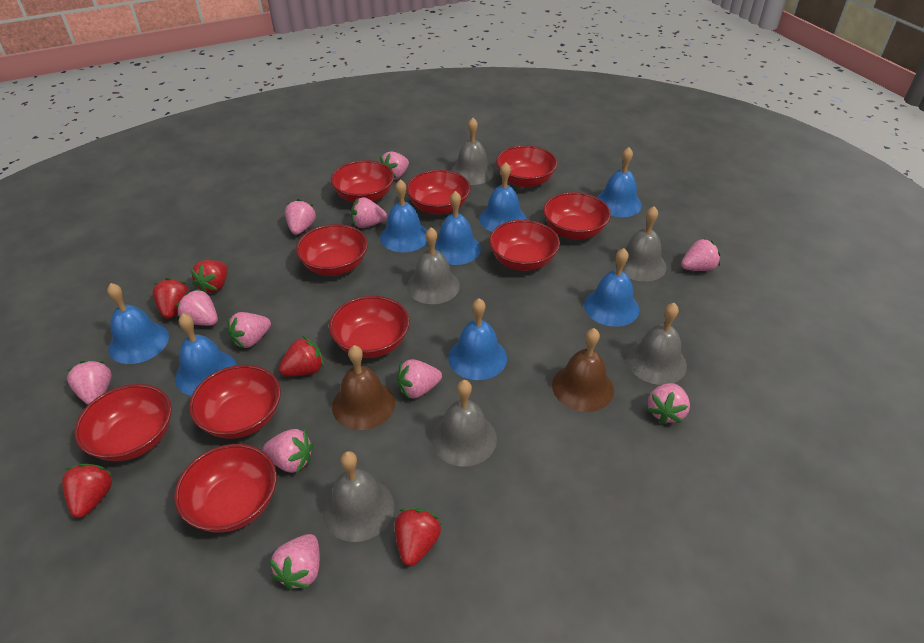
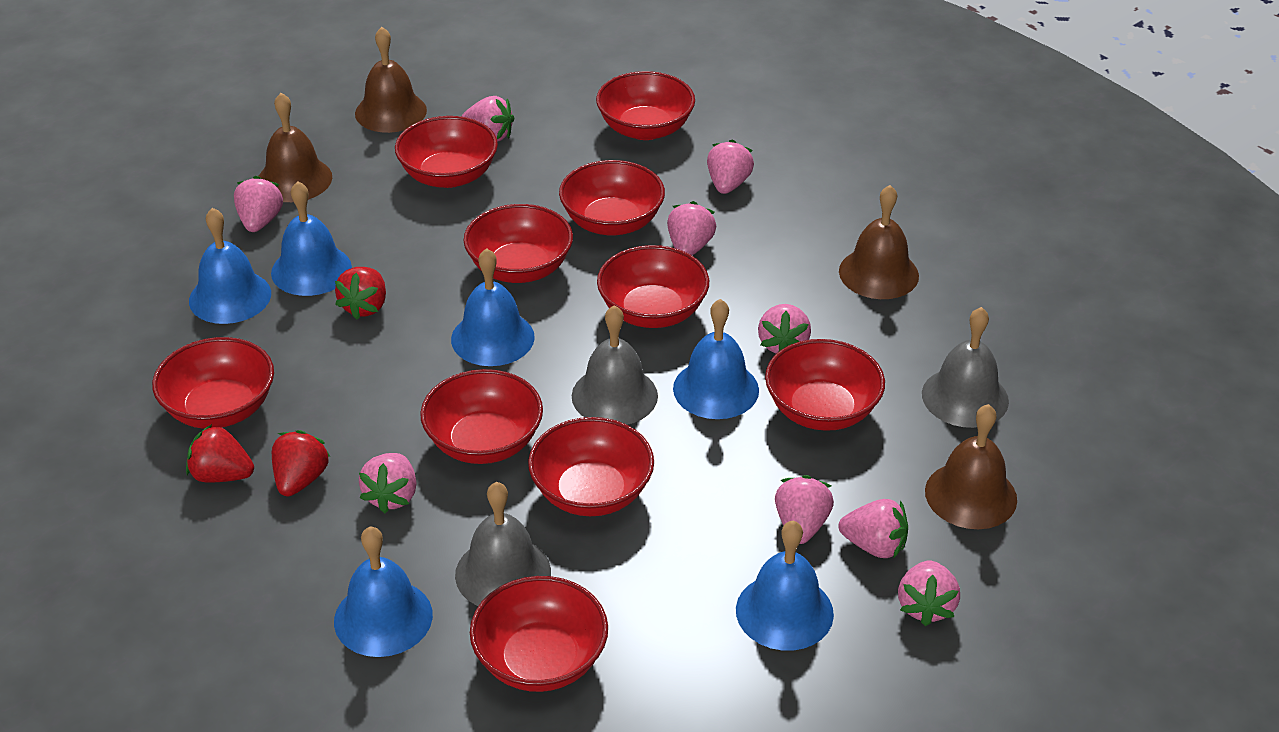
blue bell: 8 -> 6
brown bell: 2 -> 4
grey bell: 6 -> 3
pink strawberry: 11 -> 9
red strawberry: 5 -> 3

